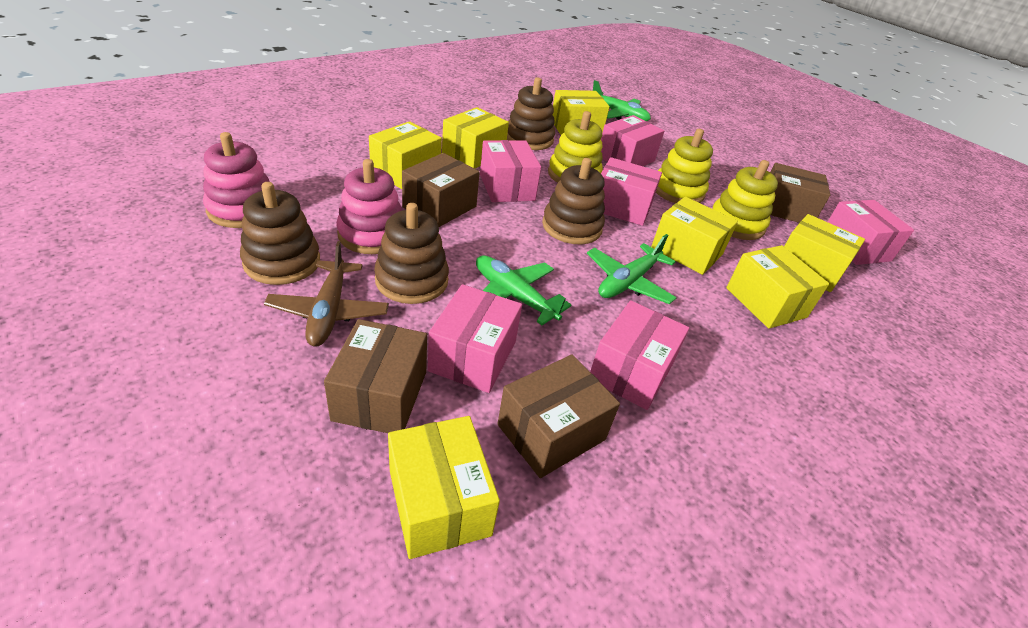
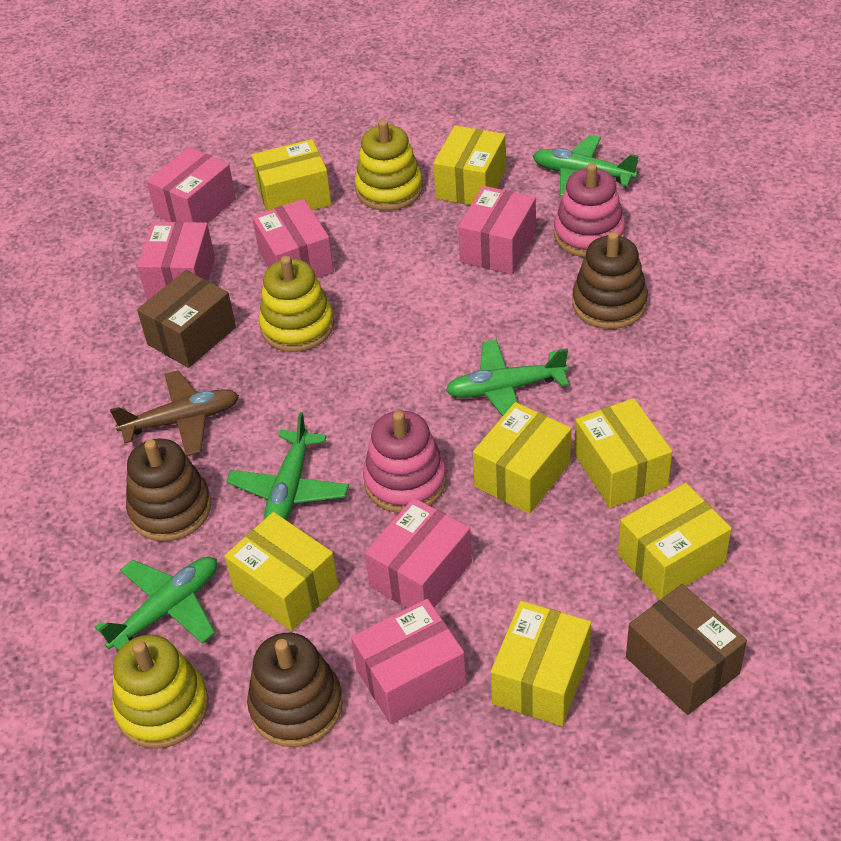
brown box: 4 -> 2
brown stacking toy: 4 -> 3
green plane: 3 -> 4

